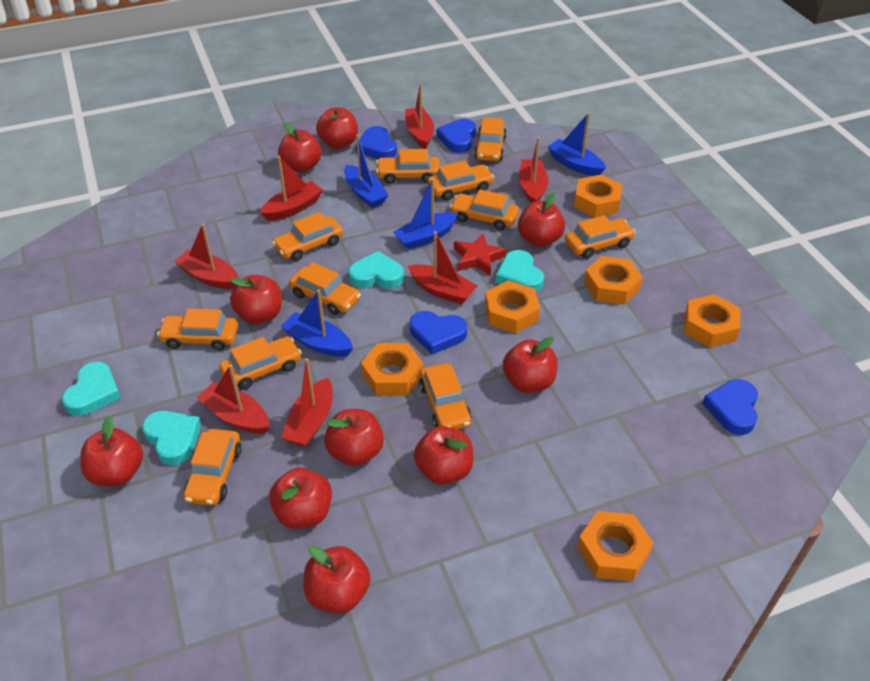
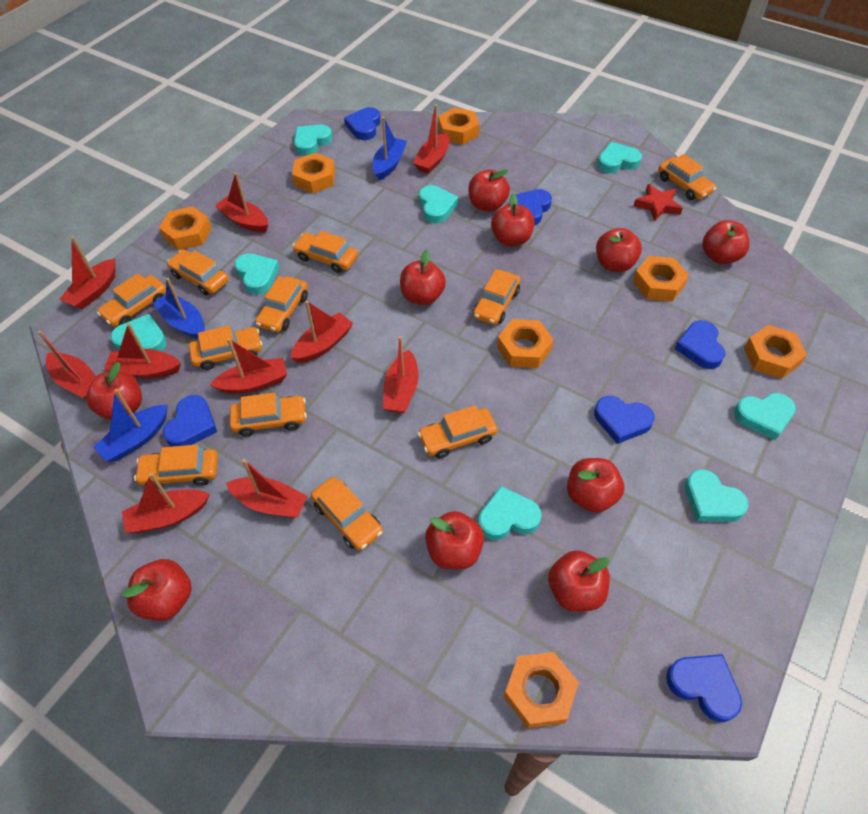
blue boat: 4 -> 3
blue heart: 4 -> 6
orange nut: 6 -> 7
red boat: 7 -> 10
turquoise heart: 4 -> 8

